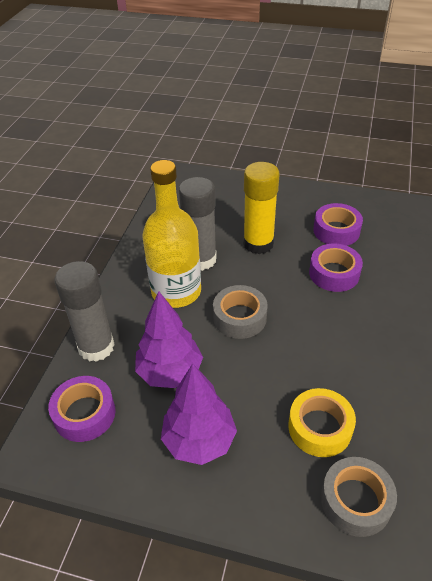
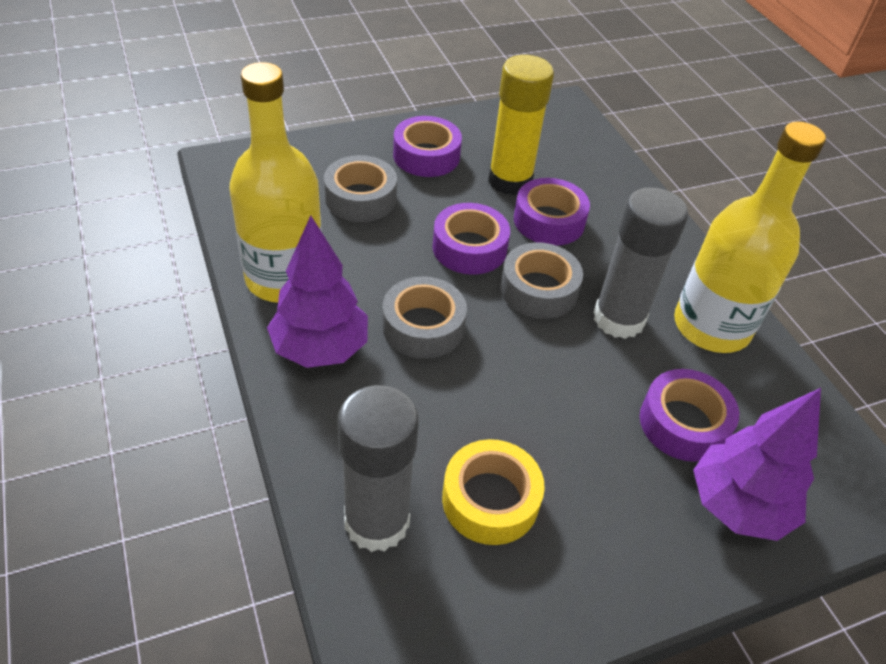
grey tape: 2 -> 3
purple tape: 3 -> 4
yellow bottle: 1 -> 2

